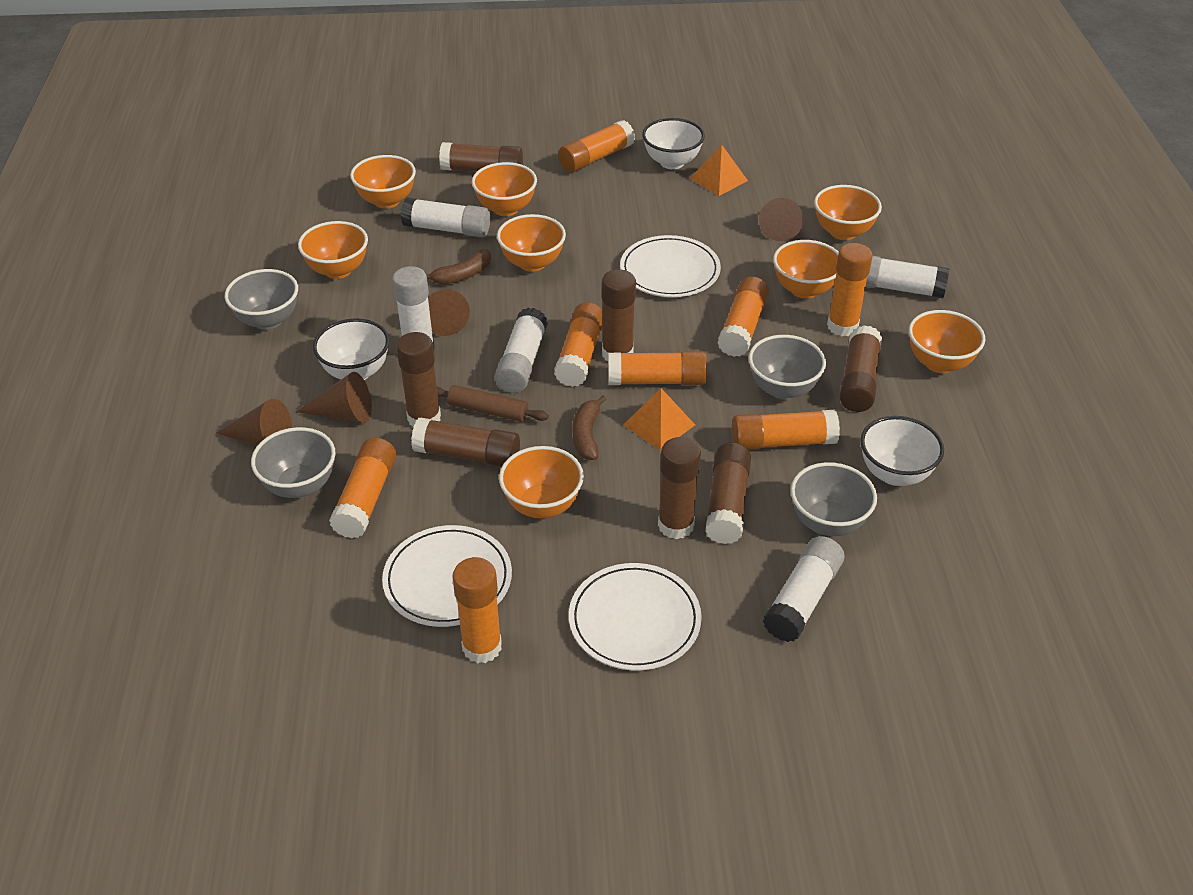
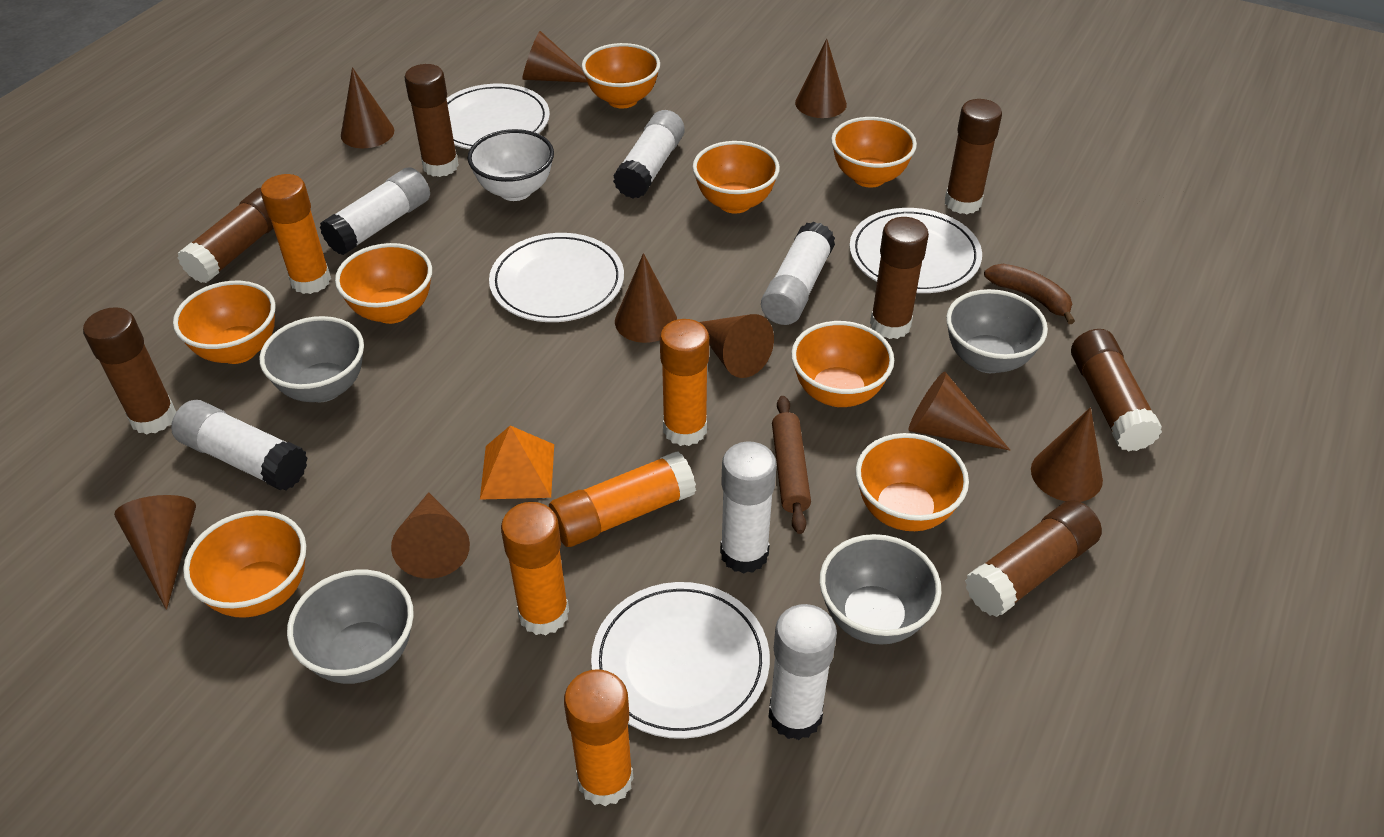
brown banana: 2 -> 1
brown cone: 4 -> 9
orange glue stick: 8 -> 5
orange pyramid: 2 -> 1
white bowl: 3 -> 1
white glue stick: 5 -> 6
white plate: 3 -> 4

